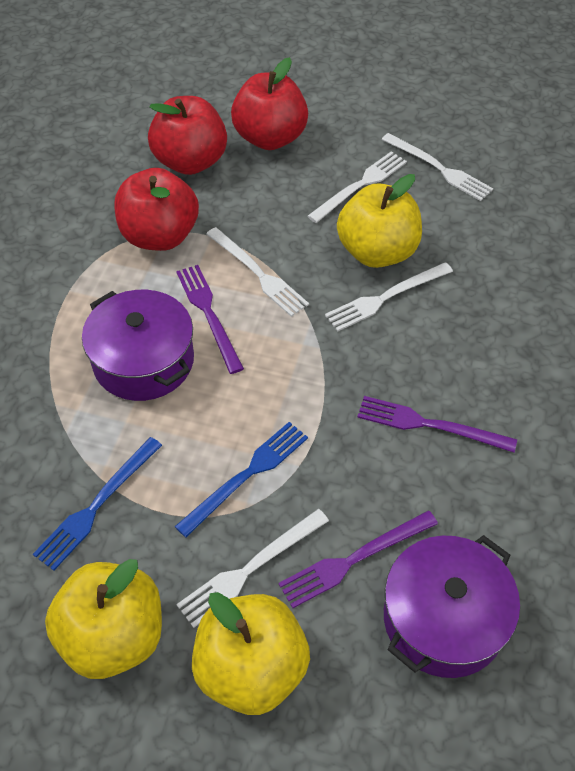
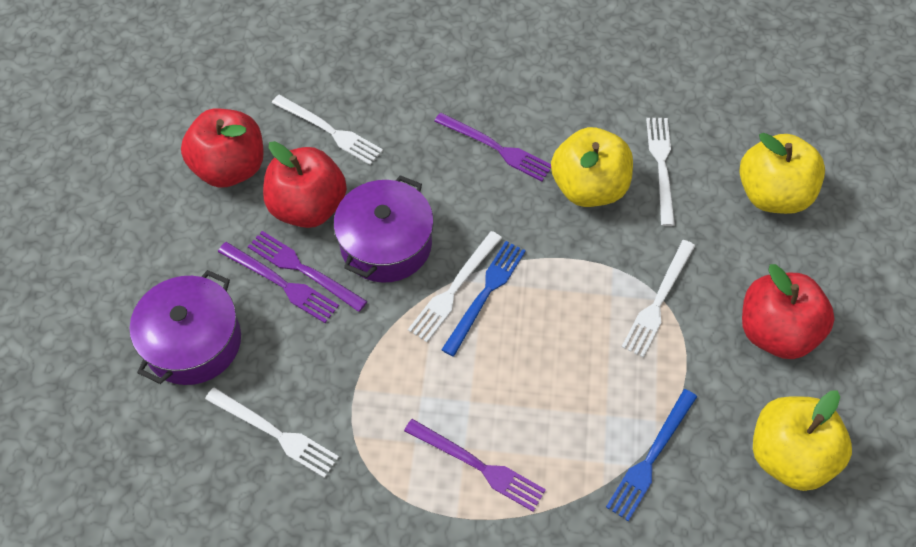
purple fork: 3 -> 4

